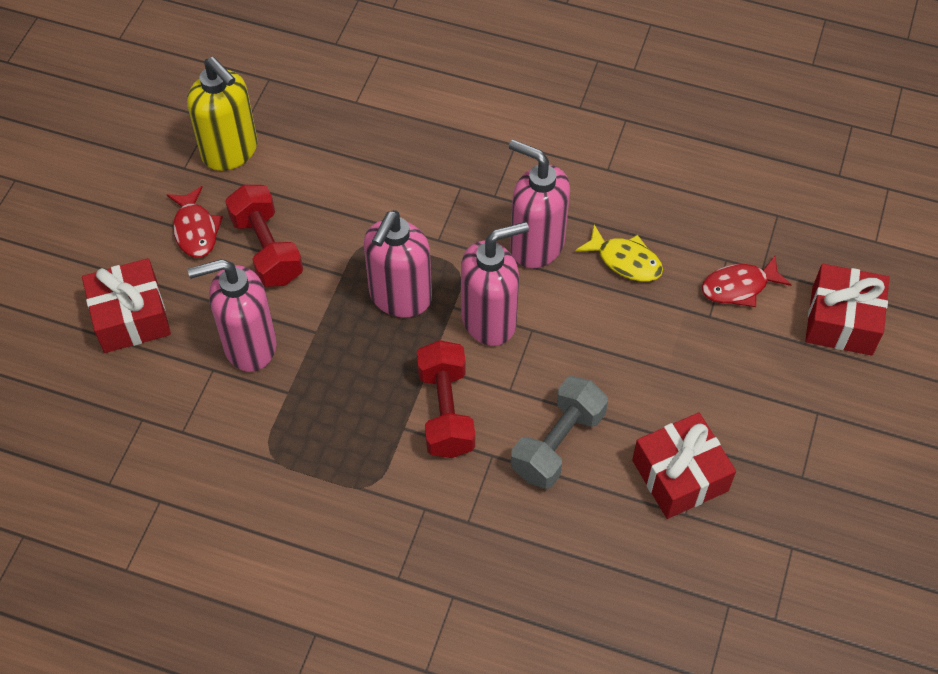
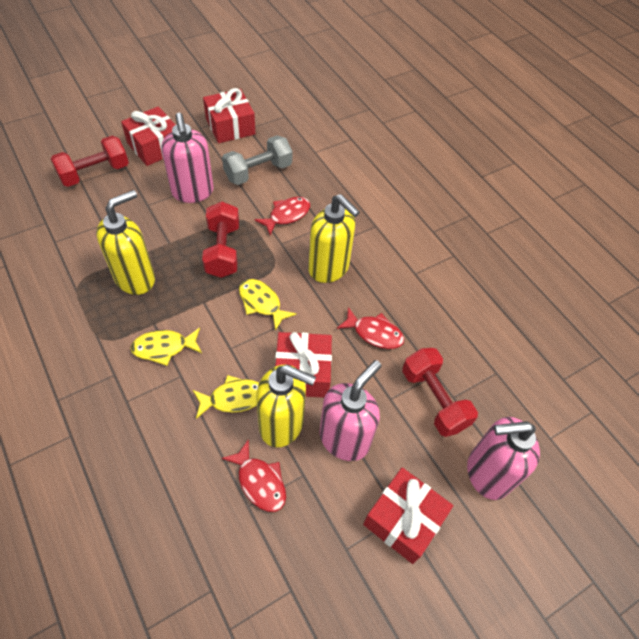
pink soap dispenser: 4 -> 3
red dumbbell: 2 -> 3
red fish: 2 -> 3
red gift: 3 -> 4
yellow fish: 1 -> 3
yellow soap dispenser: 1 -> 3

